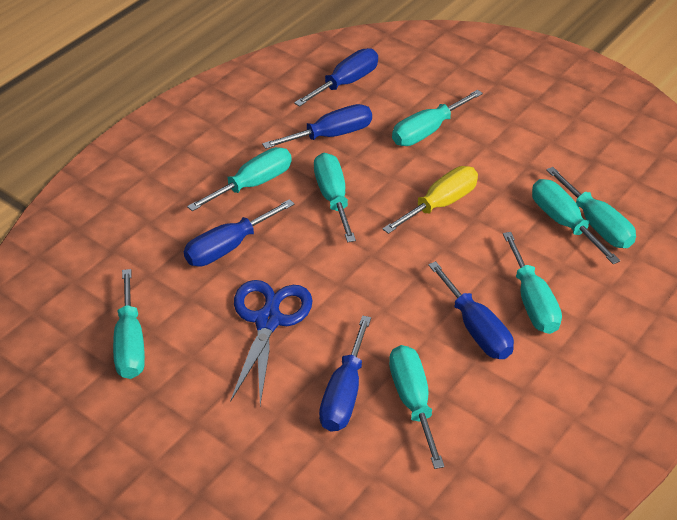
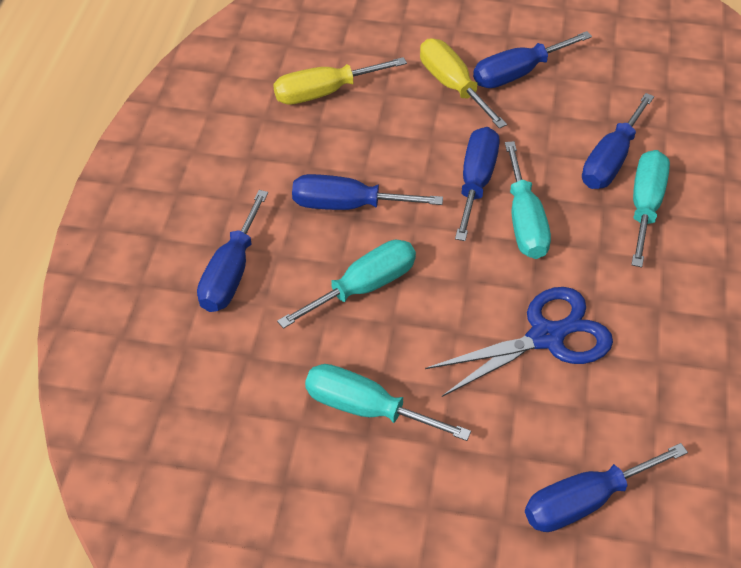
blue screwdriver: 5 -> 6
turquoise screwdriver: 8 -> 4
yellow screwdriver: 1 -> 2

